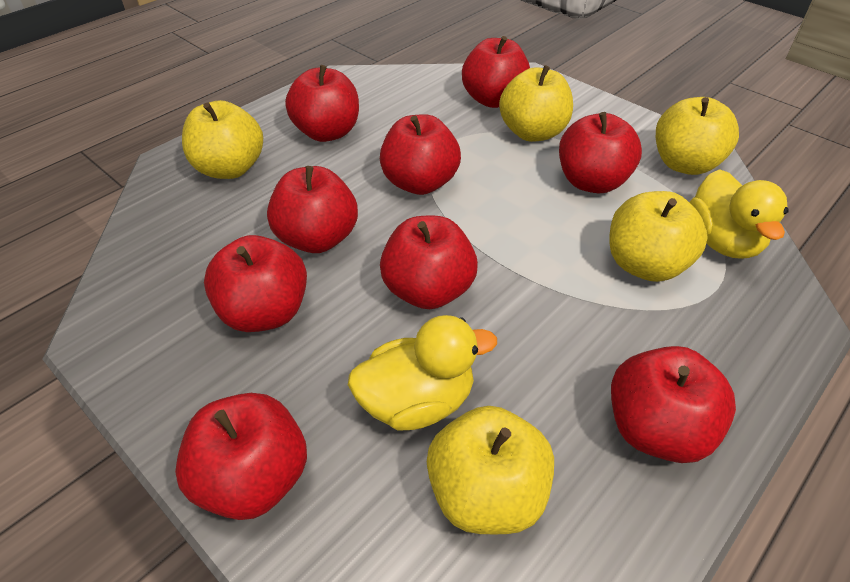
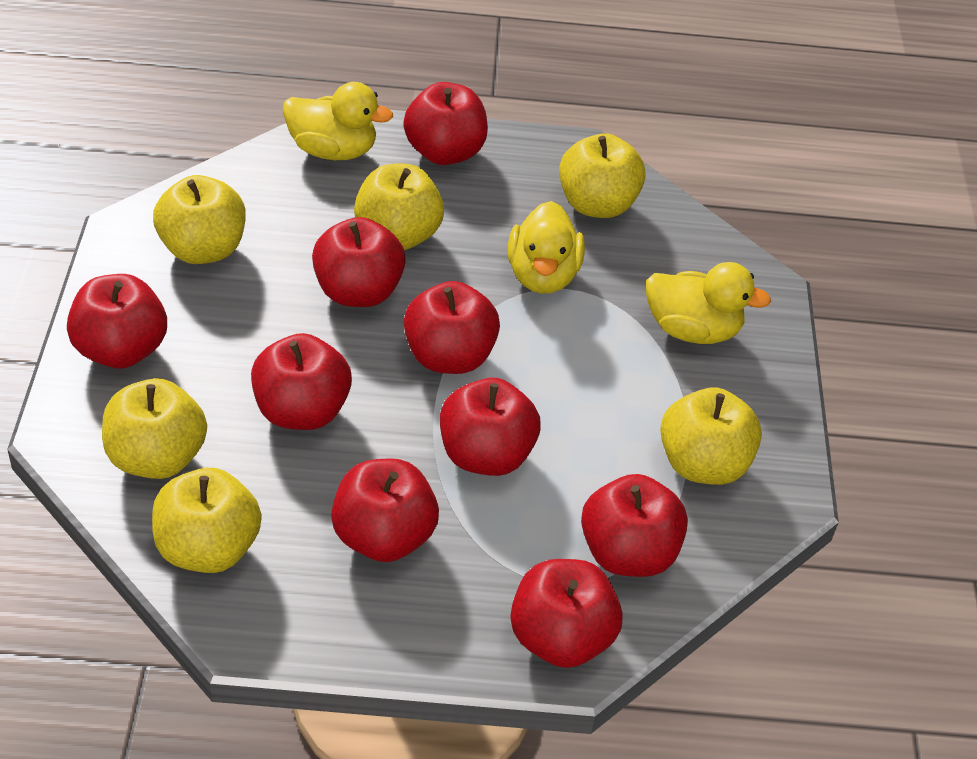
yellow apple: 5 -> 6
yellow duck: 2 -> 3

